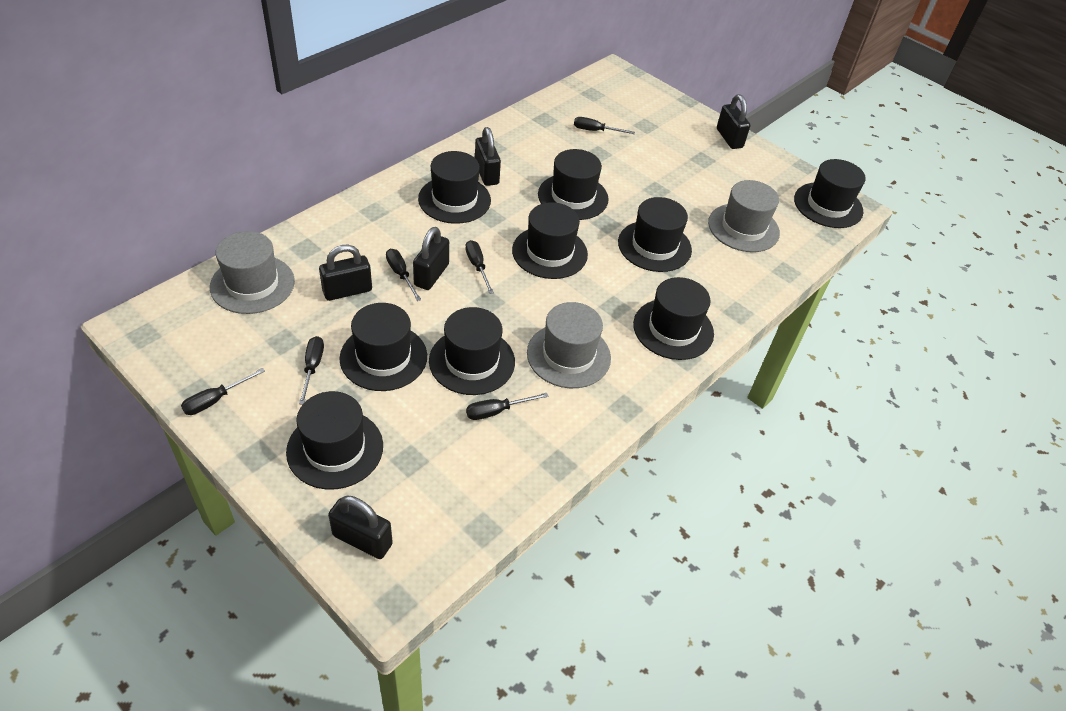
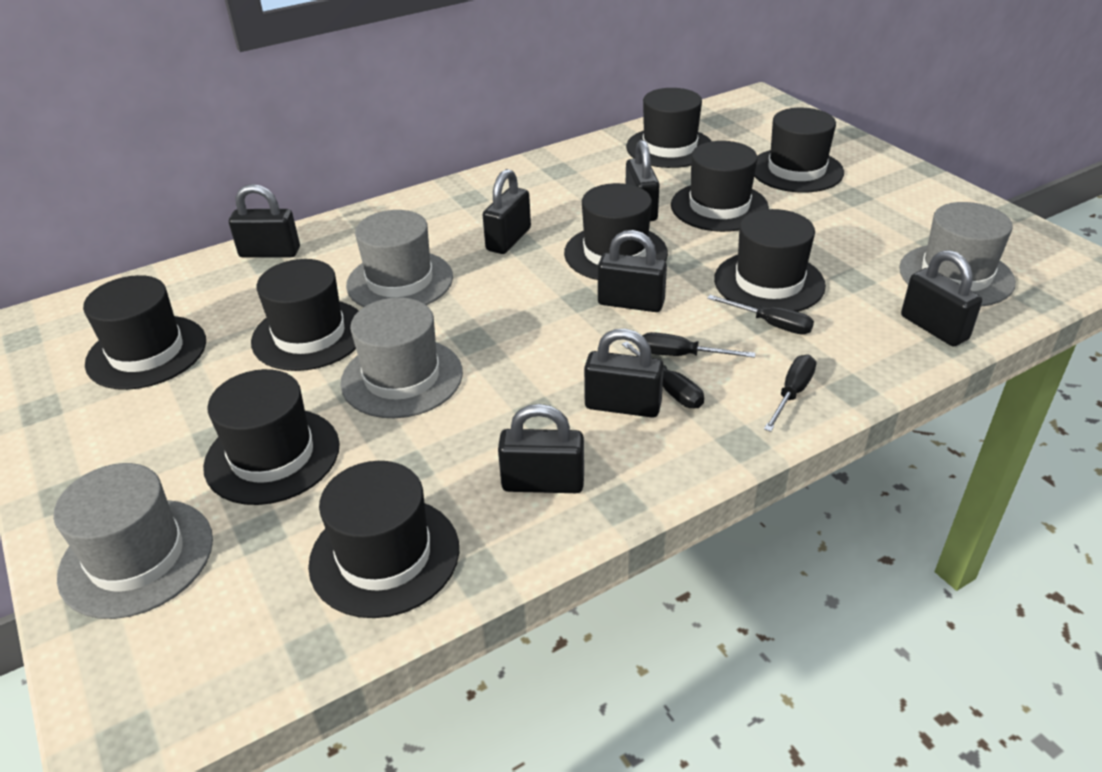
black padlock: 5 -> 7
black screwdriver: 6 -> 4
grey hat: 3 -> 4

